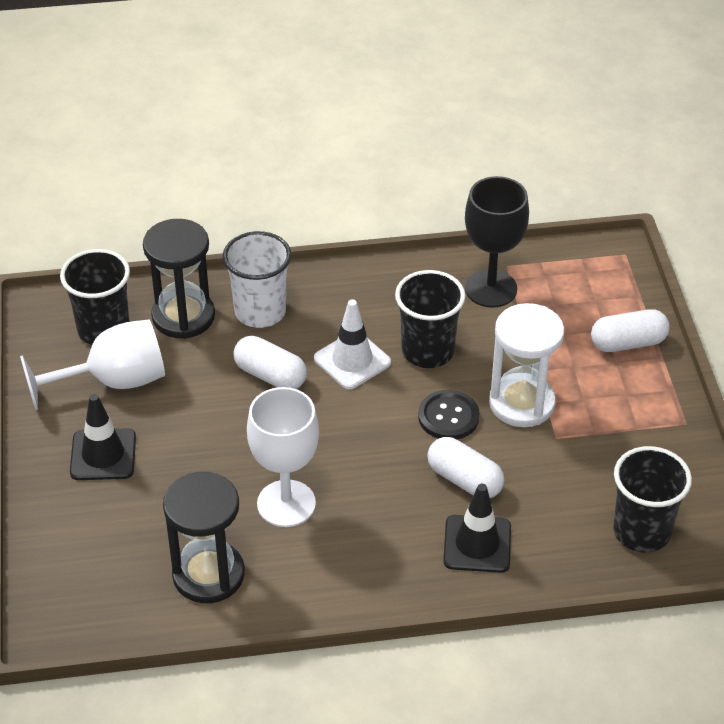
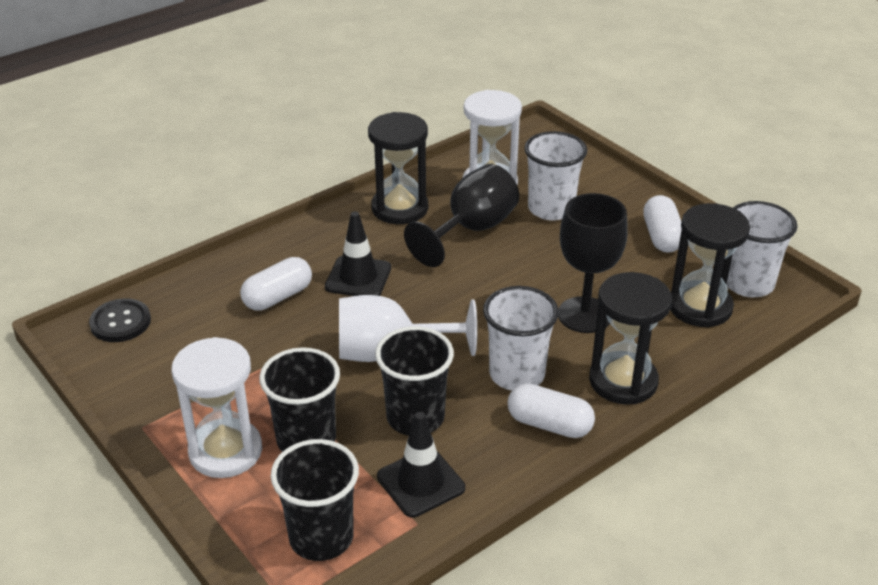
black goblet: 1 -> 2
black hourglass: 2 -> 3
white cup: 1 -> 3
white goblet: 2 -> 1
white hourglass: 1 -> 2
white traffic cone: 1 -> 0

